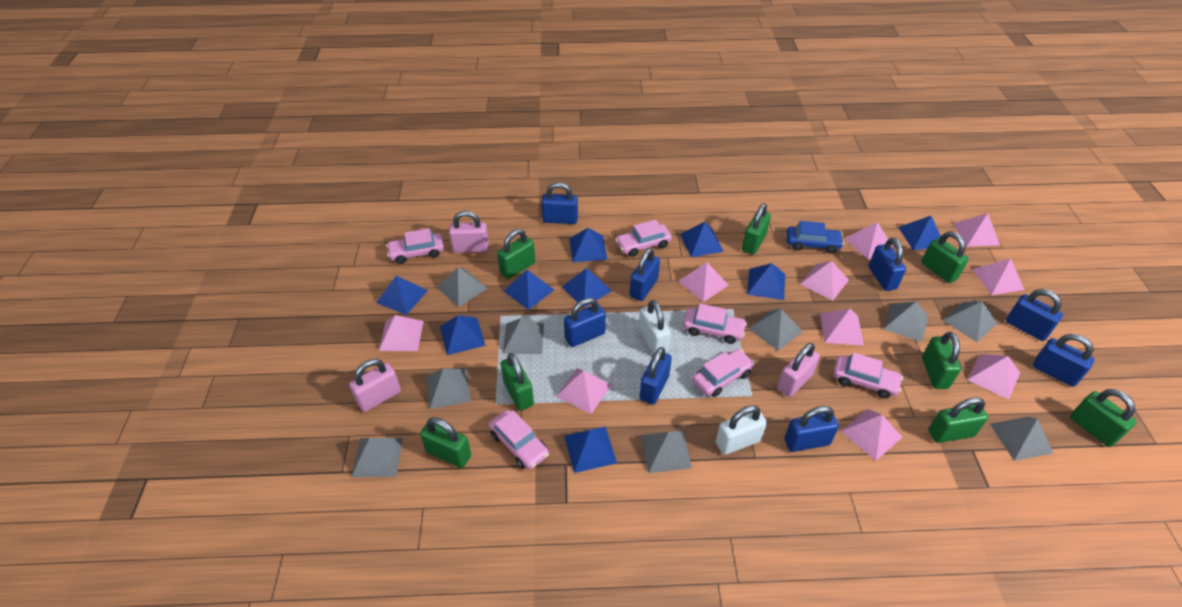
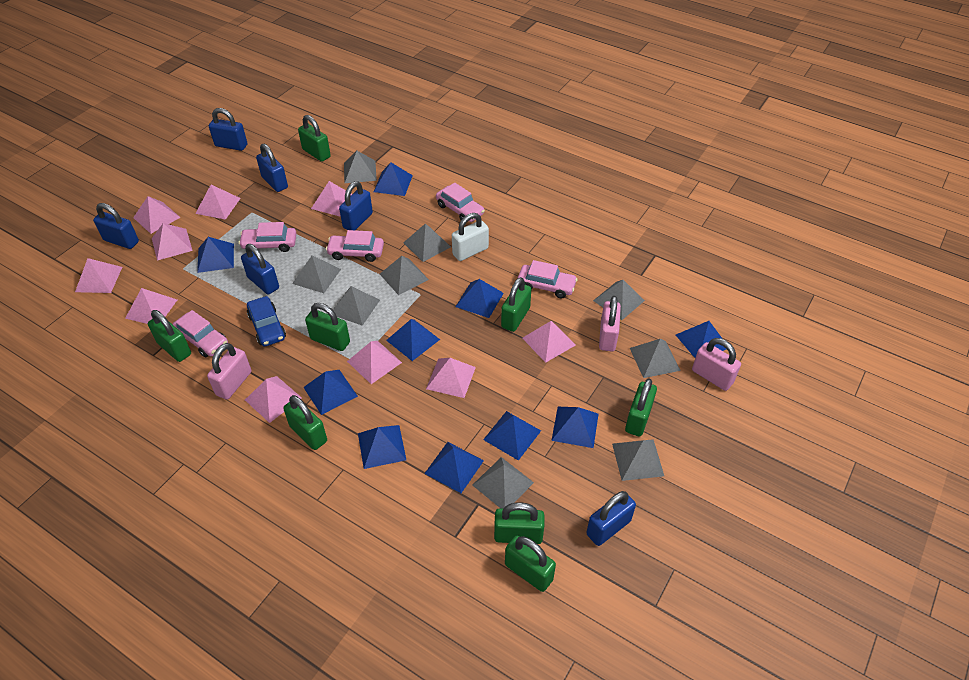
blue padlock: 8 -> 6
blue pyramid: 9 -> 10
pink car: 6 -> 5
white padlock: 2 -> 1

